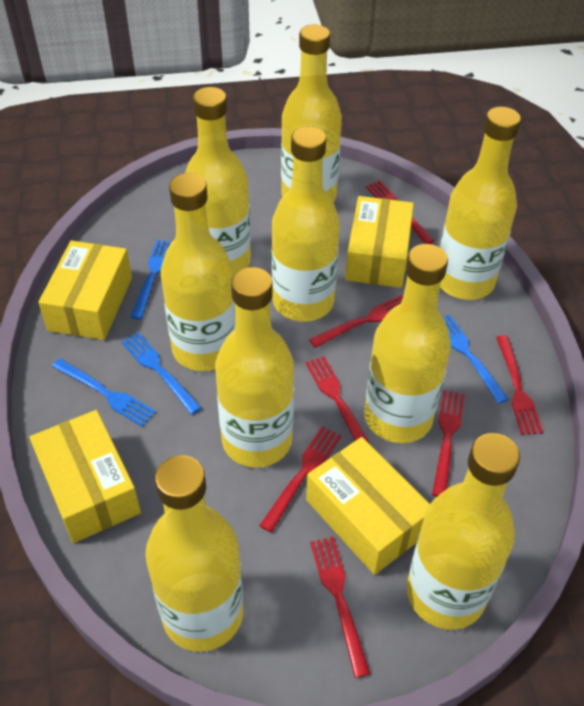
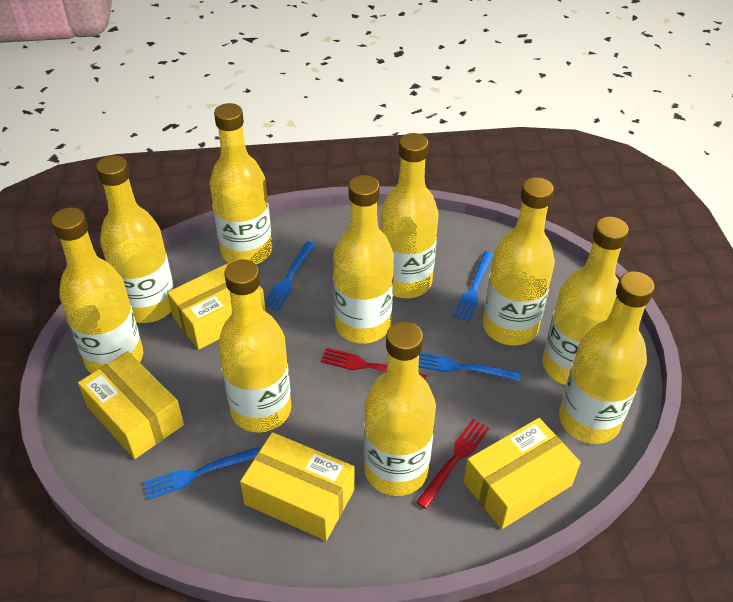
red fork: 7 -> 2
yellow bottle: 9 -> 10

